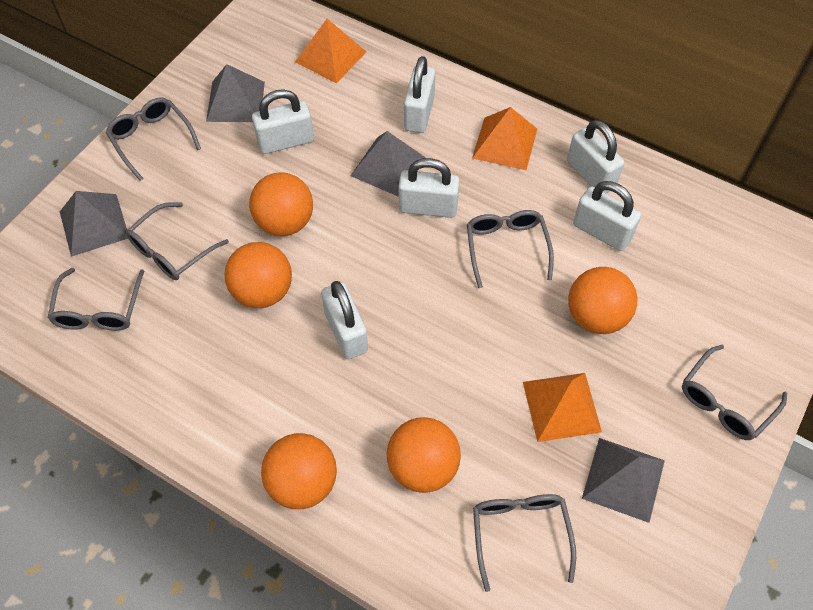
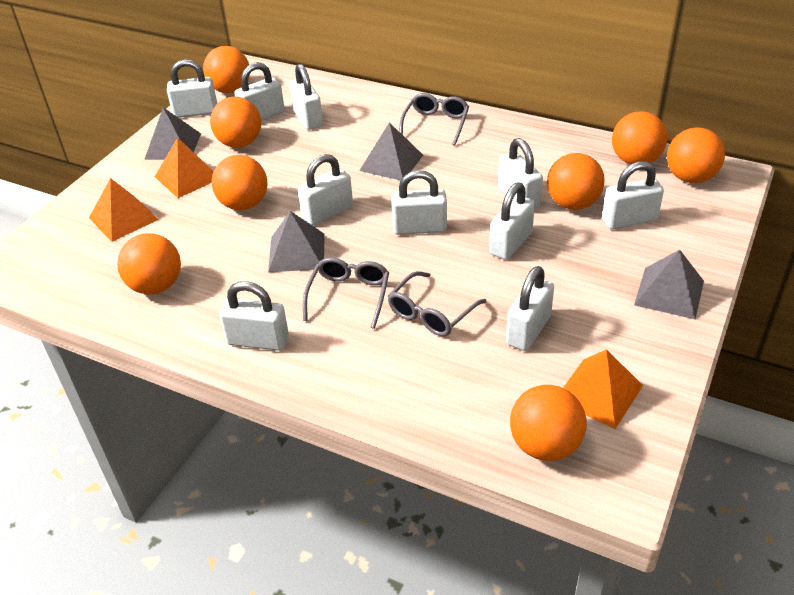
grey glasses: 6 -> 3
orange ball: 5 -> 8
white padlock: 6 -> 10

